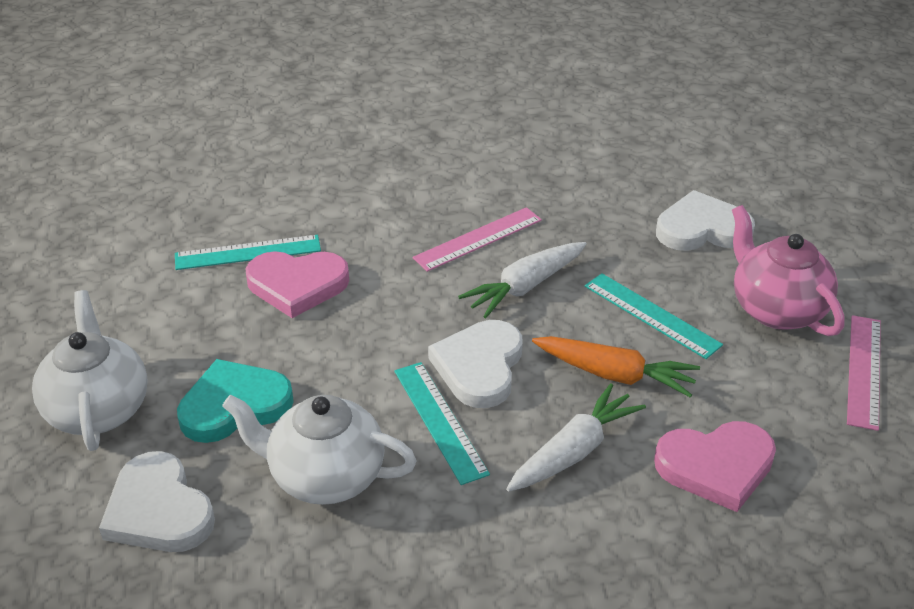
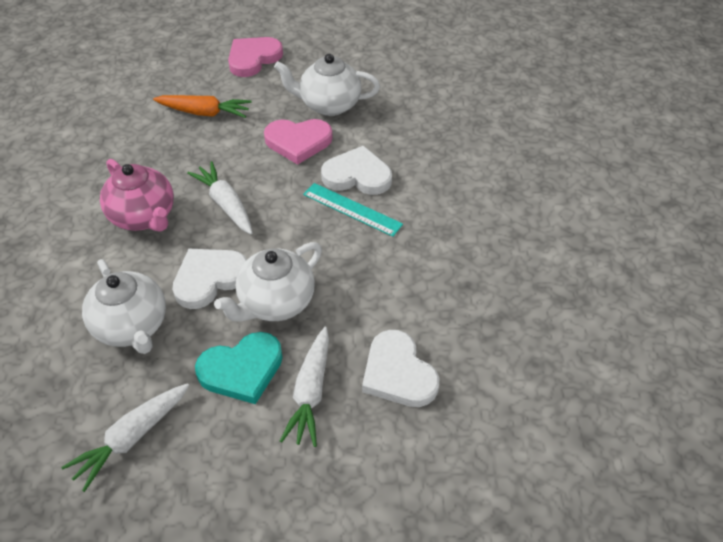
pink ruler: 2 -> 0
turquoise ruler: 3 -> 1
white carrot: 2 -> 3
white teapot: 2 -> 3

